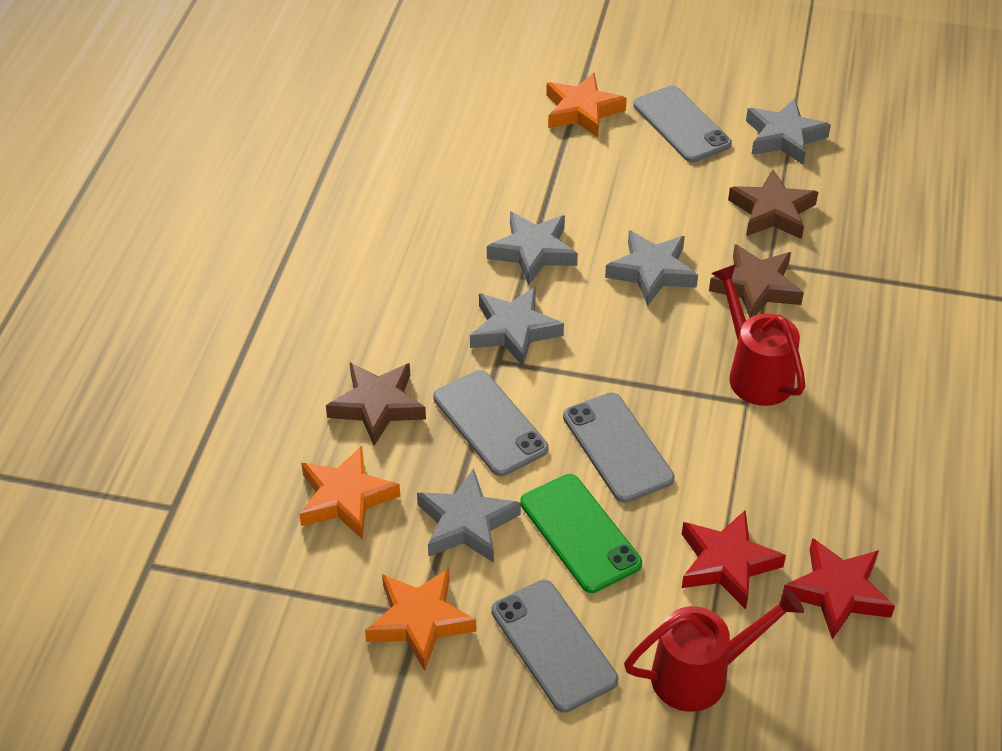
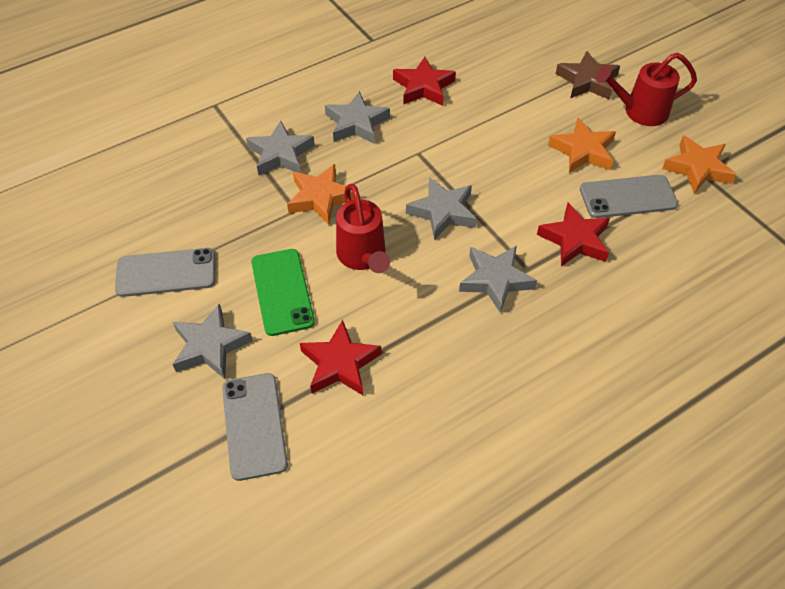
brown star: 3 -> 1
grey phone: 4 -> 3
red star: 2 -> 3

